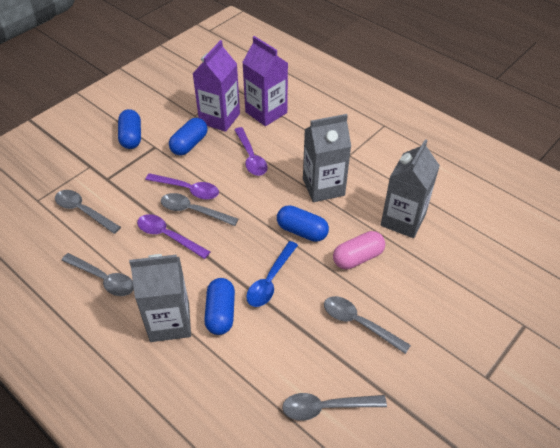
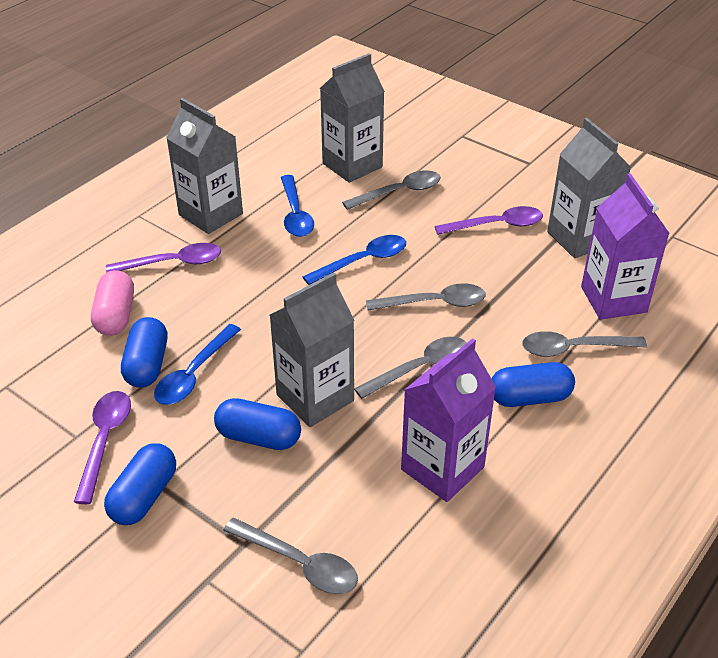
blue spoon: 1 -> 3
grey carton: 3 -> 4

